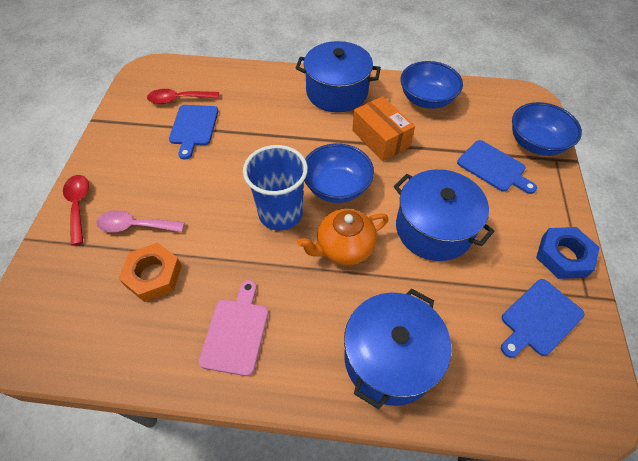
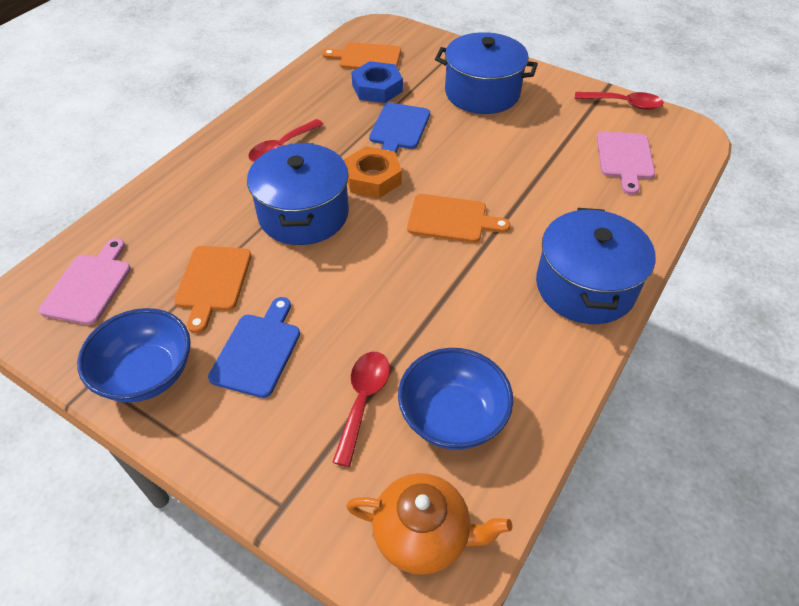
blue bowl: 3 -> 2
blue cup: 1 -> 0
blue cutting board: 3 -> 2
orange box: 1 -> 0
orange cutting board: 0 -> 3
pink cutting board: 1 -> 2
pink spoon: 1 -> 0
red spoon: 2 -> 3

